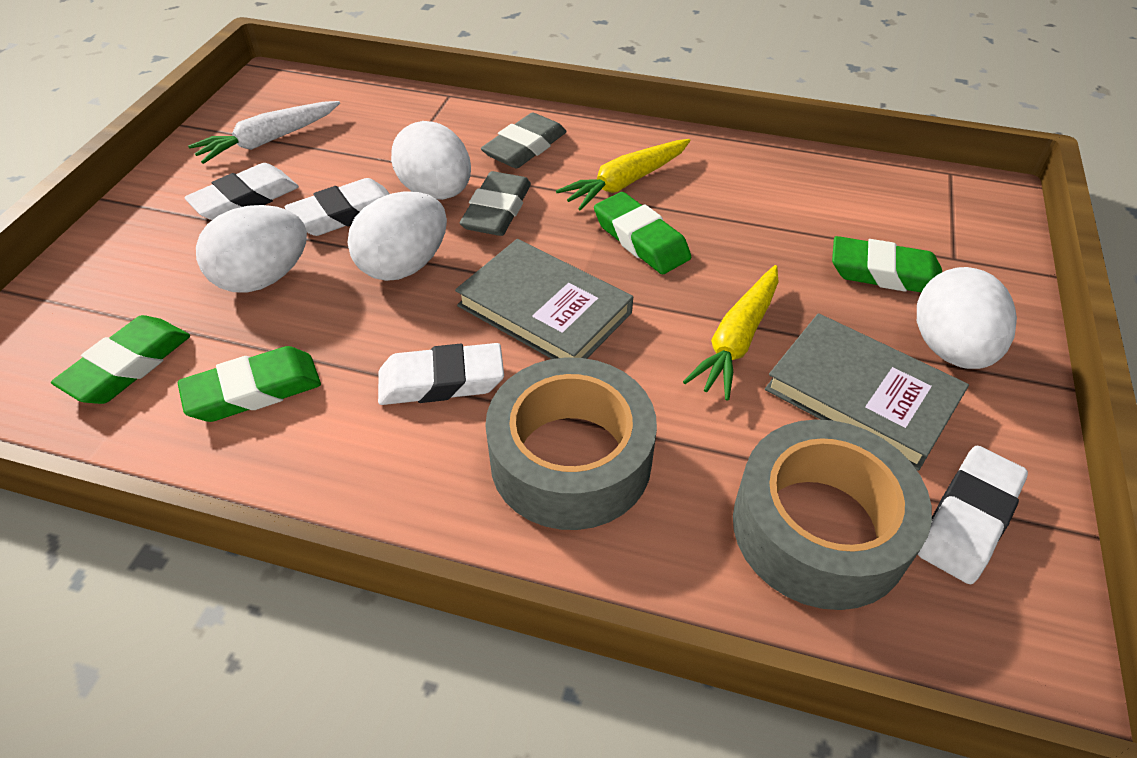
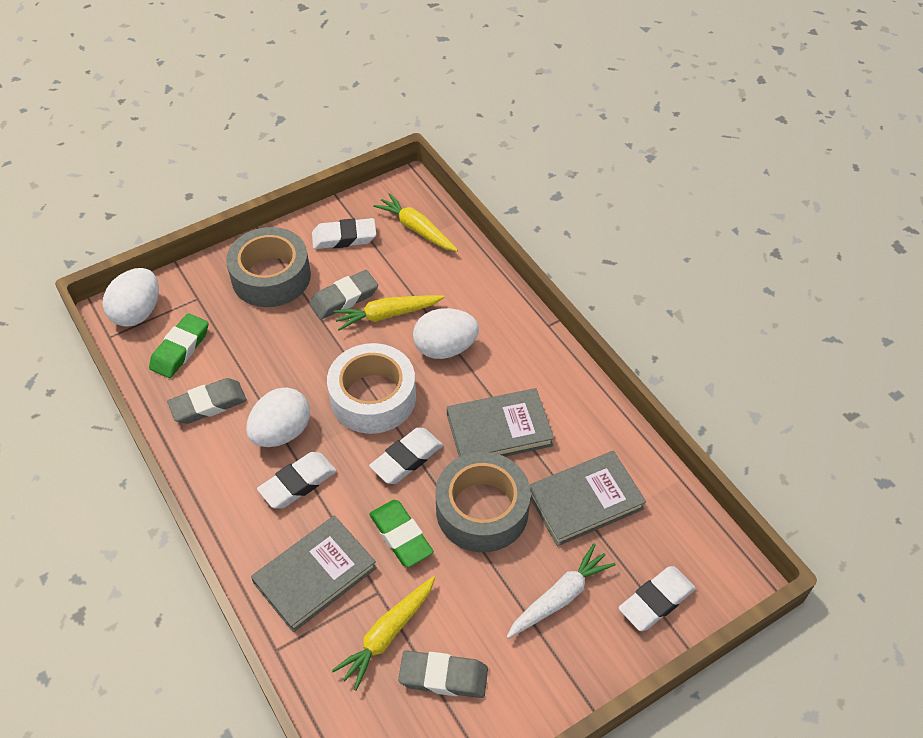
green eraser: 4 -> 2
grey book: 2 -> 3
grey eraser: 2 -> 3
white egg: 4 -> 3
white tape: 0 -> 1
yellow carrot: 2 -> 3

